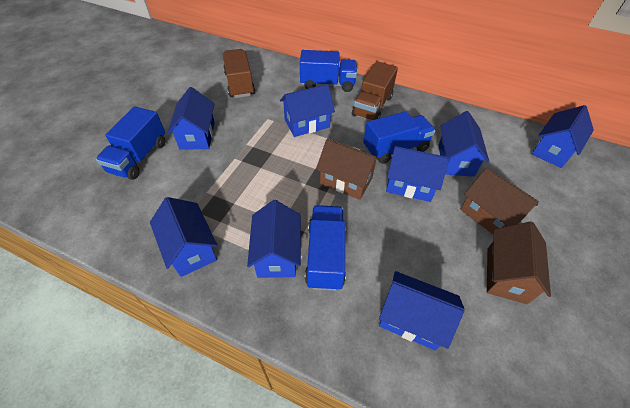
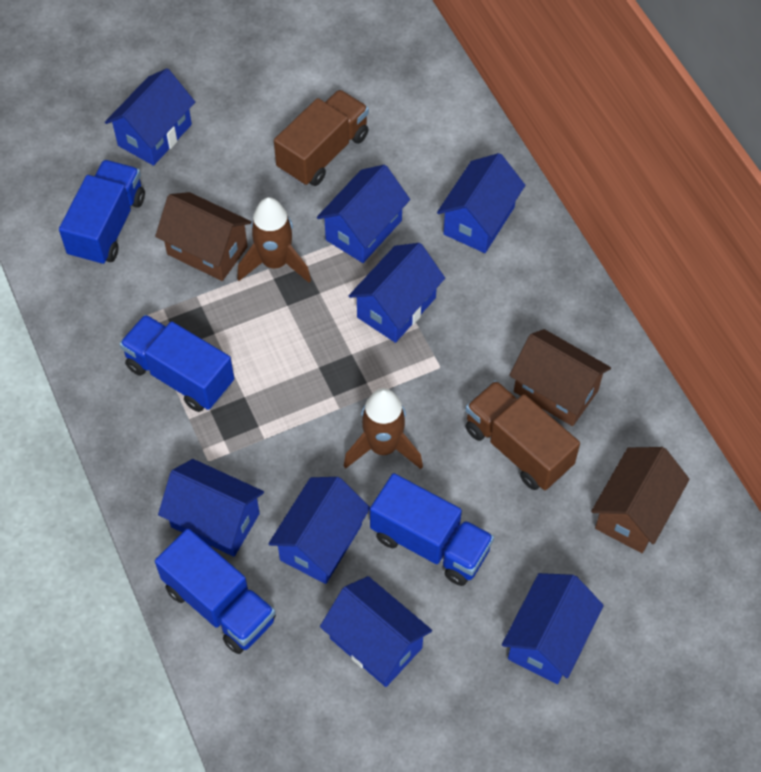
brown rocket: 0 -> 2

